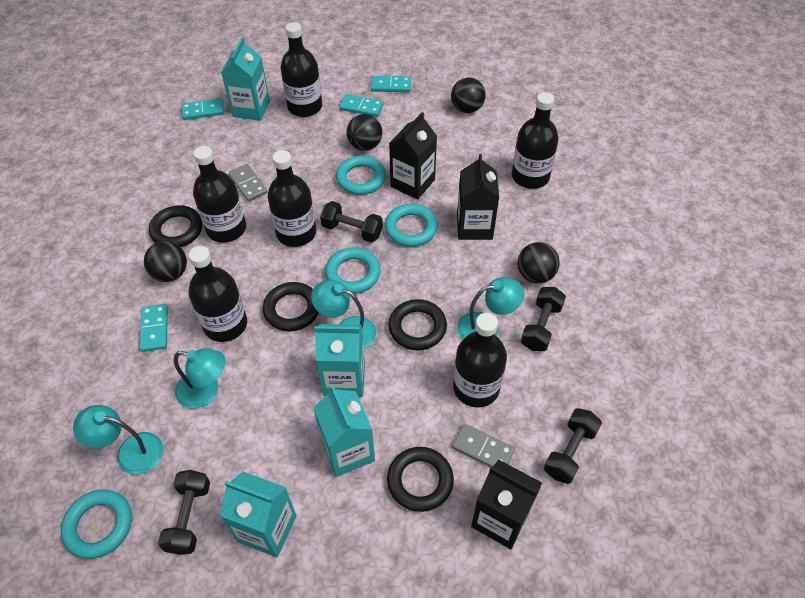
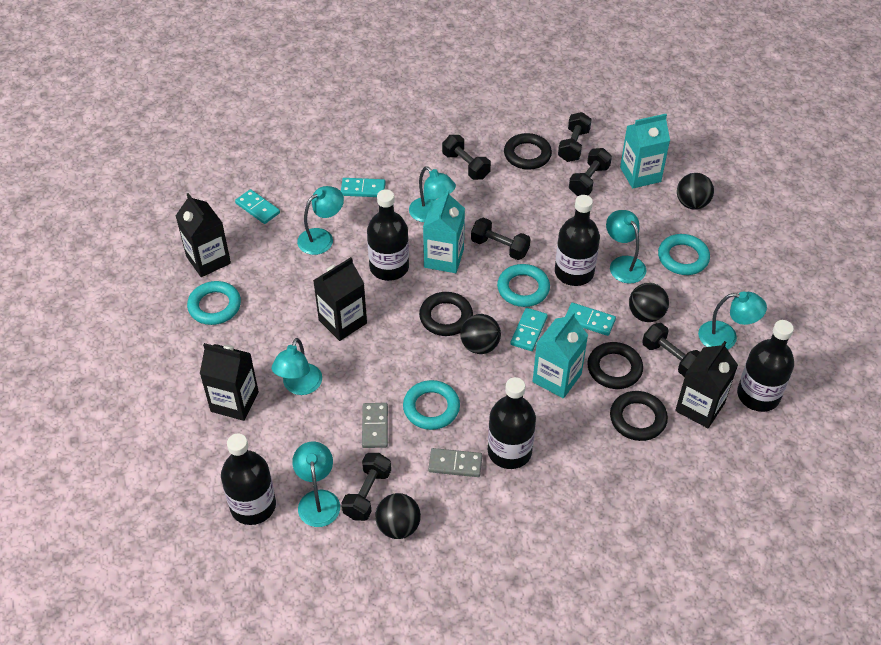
black bottle: 6 -> 5
black carton: 3 -> 4
black dumbbell: 4 -> 6
turquoise carton: 4 -> 3
turquoise lamp: 4 -> 6

